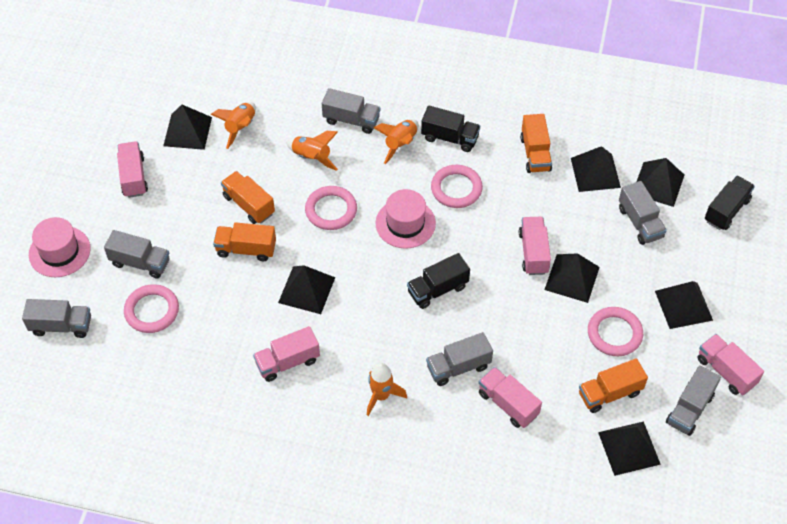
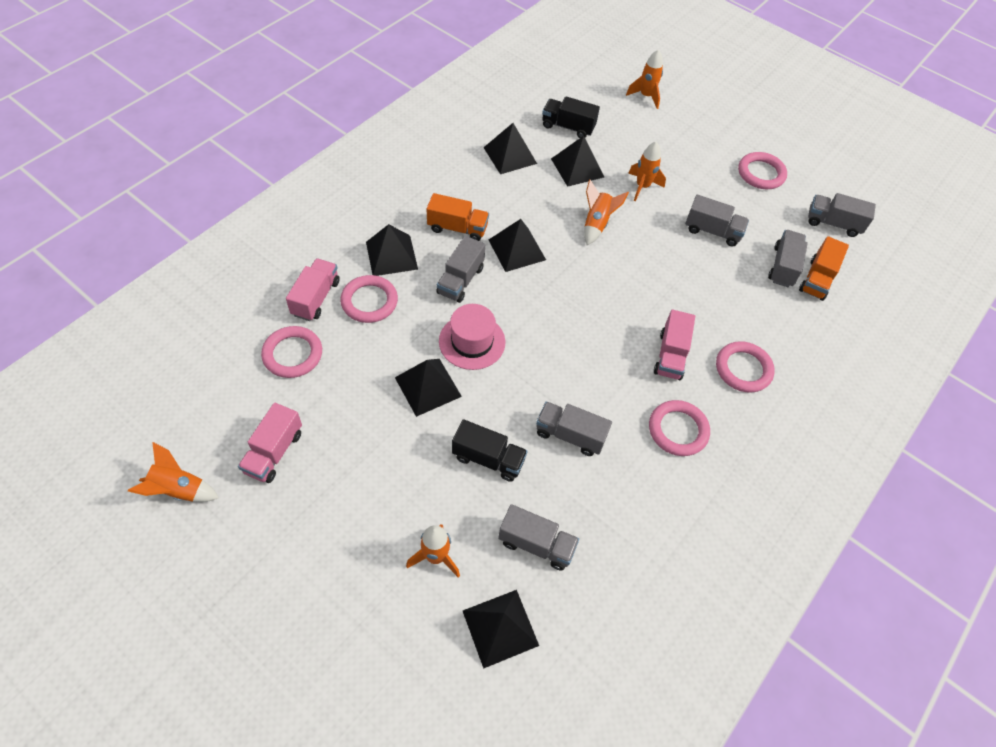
black pyramid: 7 -> 6
black truck: 3 -> 2
orange rocket: 4 -> 5
orange truck: 4 -> 2
pink hat: 2 -> 1
pink ring: 4 -> 5
pink truck: 5 -> 3

